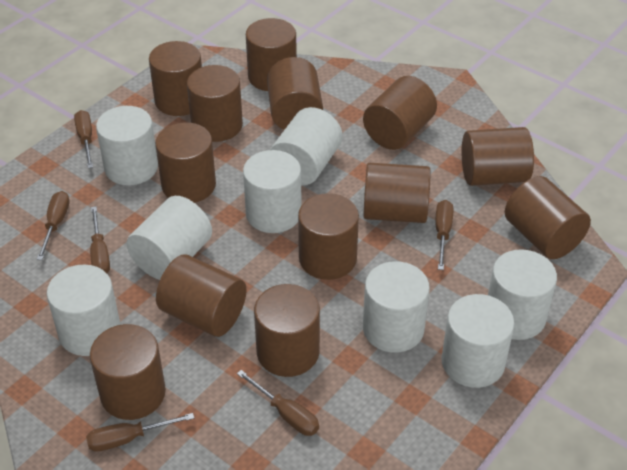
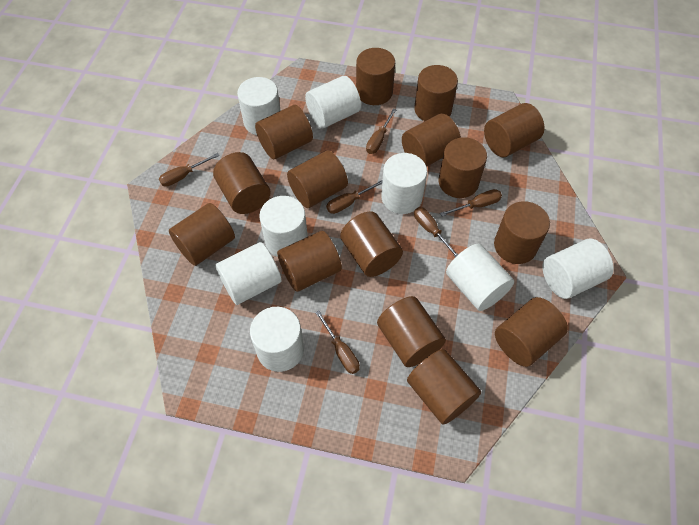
brown cylinder: 13 -> 15

